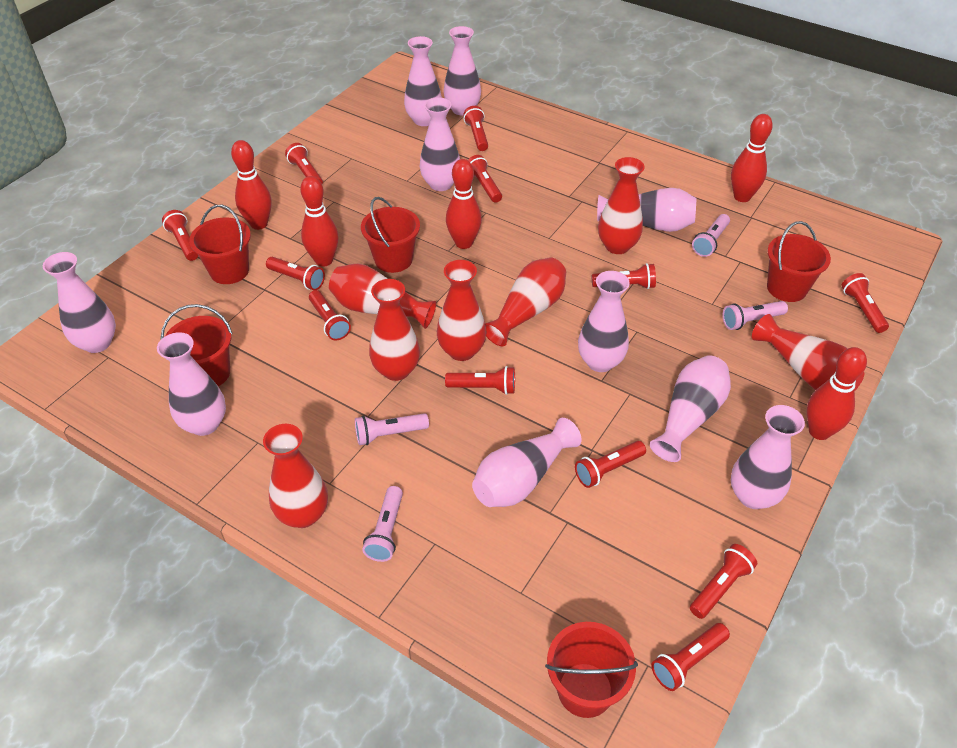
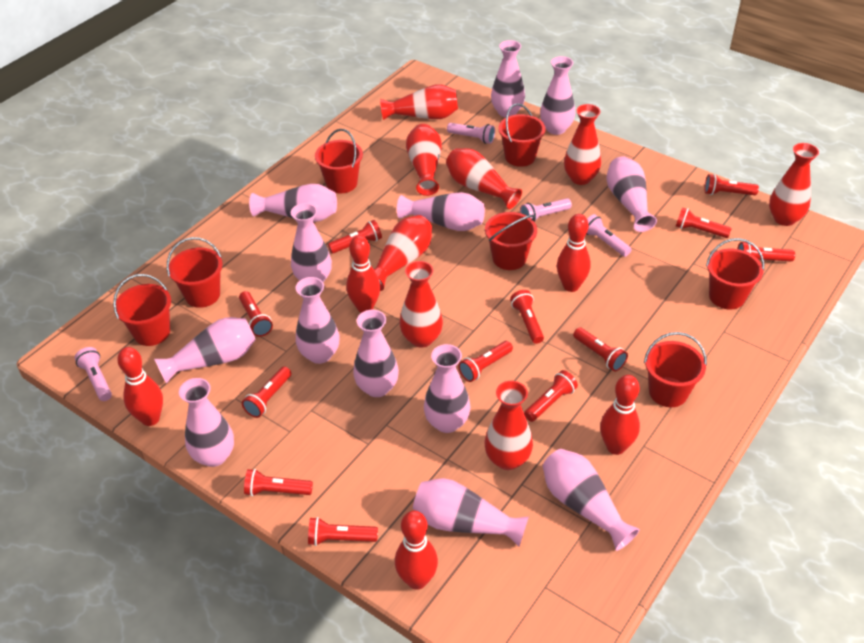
pink vase: 10 -> 13
red bucket: 5 -> 7
red vase: 7 -> 8

